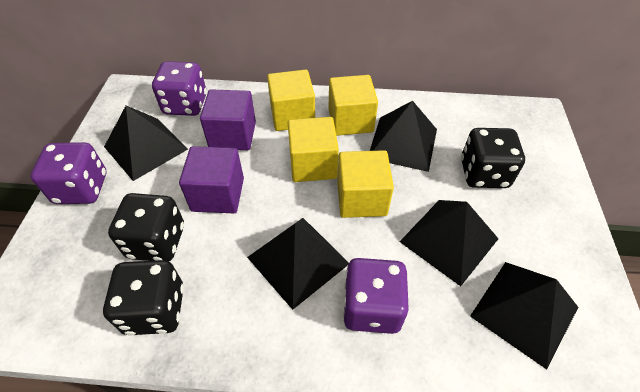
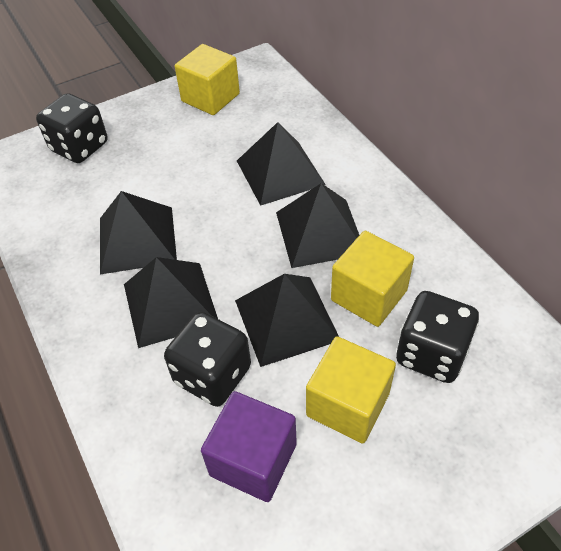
purple cube: 2 -> 1
purple dice: 3 -> 0
yellow cube: 4 -> 3

